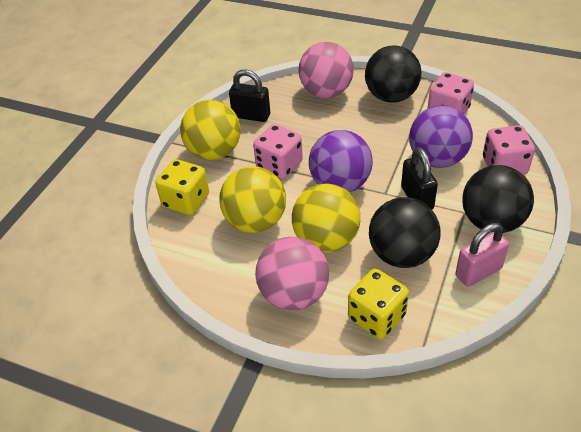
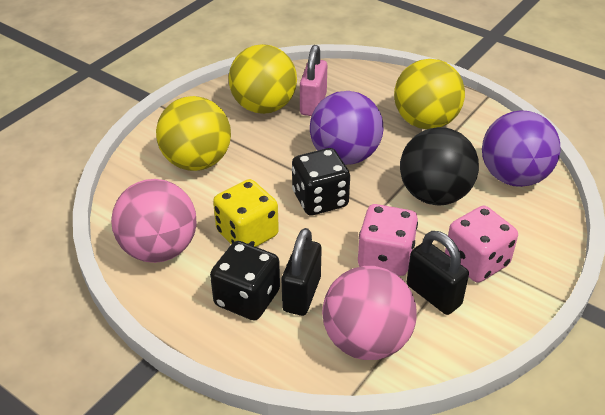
black ball: 3 -> 1
black dice: 0 -> 2
pink dice: 3 -> 2
yellow dice: 2 -> 1

